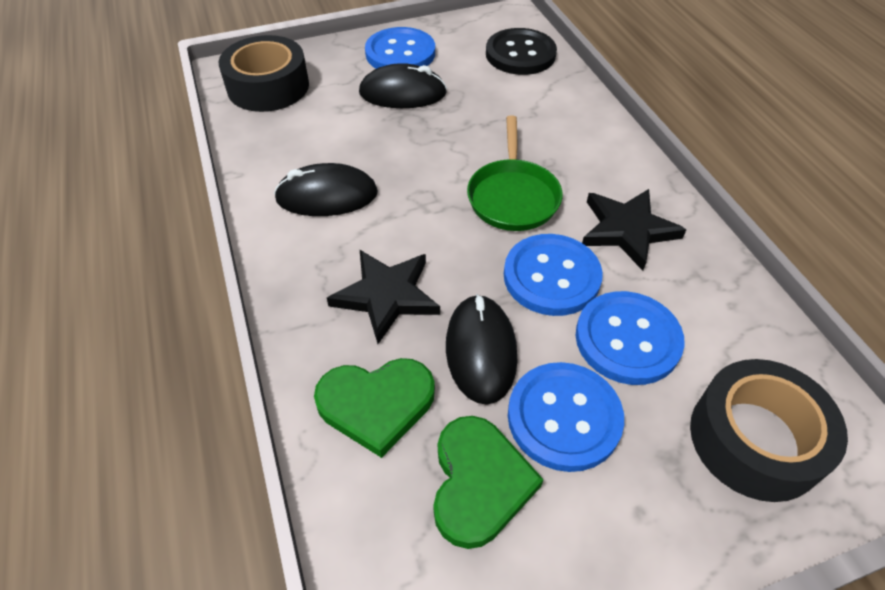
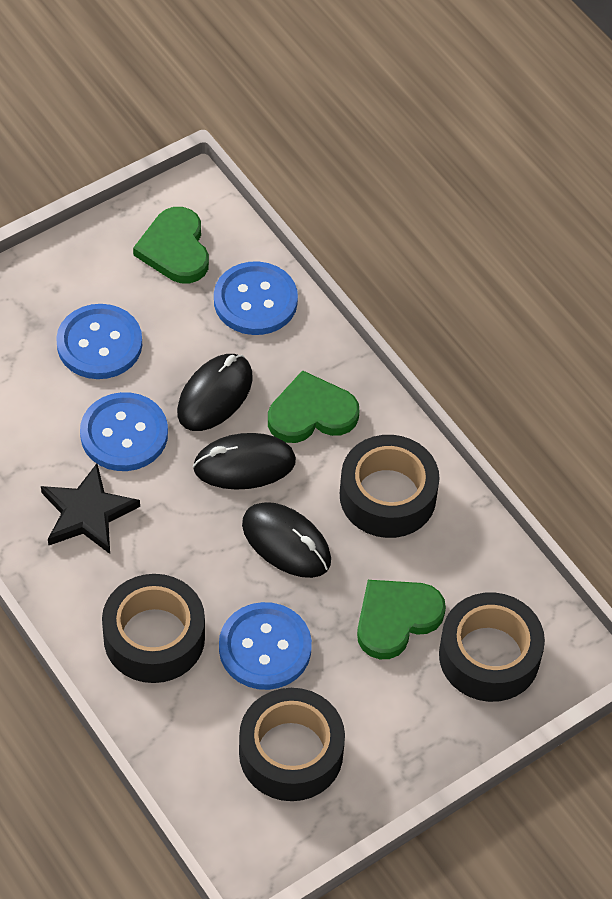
black button: 1 -> 0
black star: 2 -> 1
black tape: 2 -> 4
green heart: 2 -> 3
green pan: 1 -> 0

